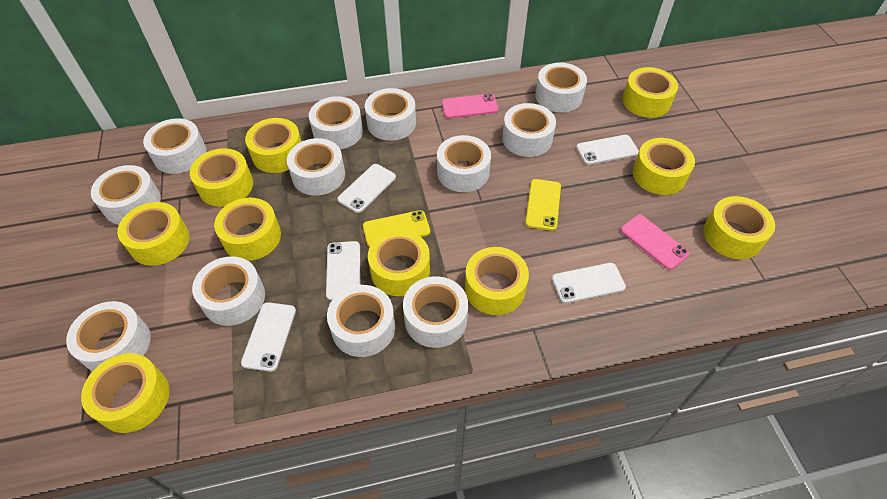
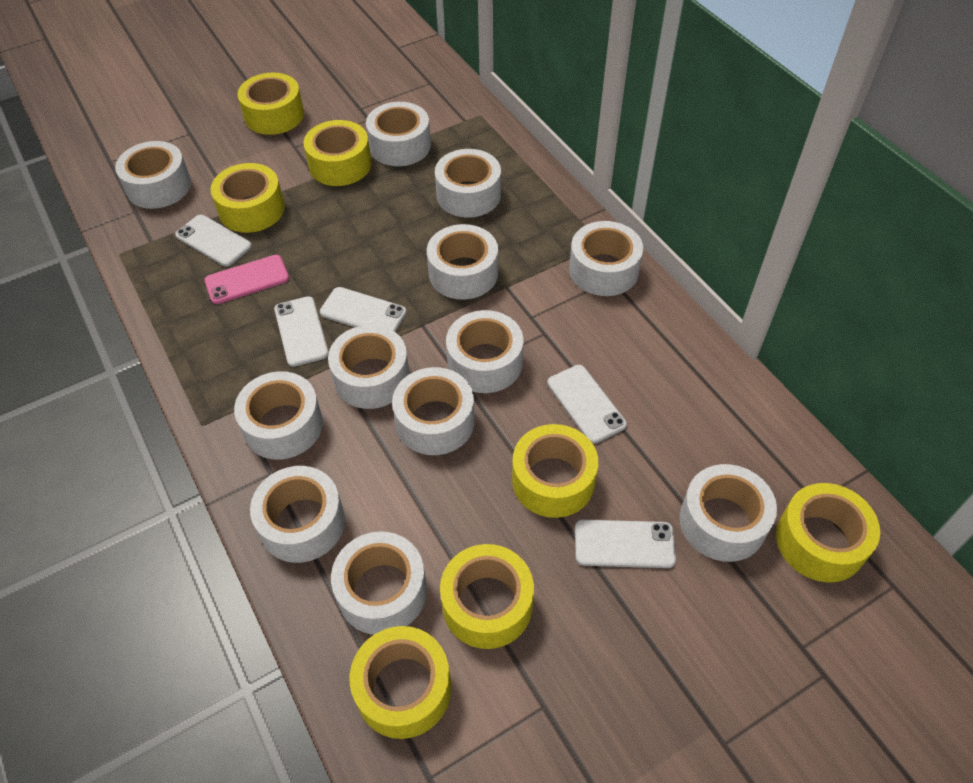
pink phone: 2 -> 1
yellow phone: 2 -> 0
yellow tape: 10 -> 7

